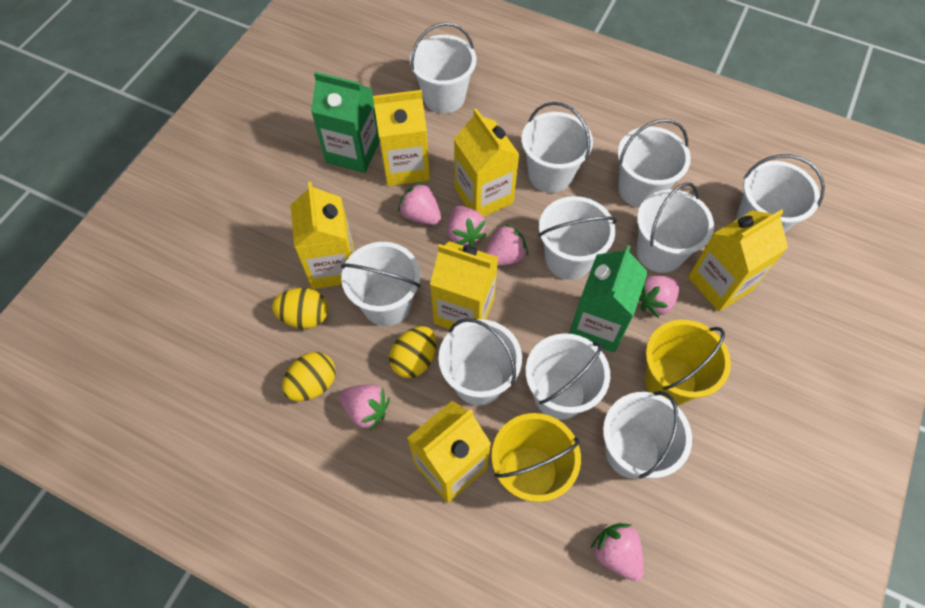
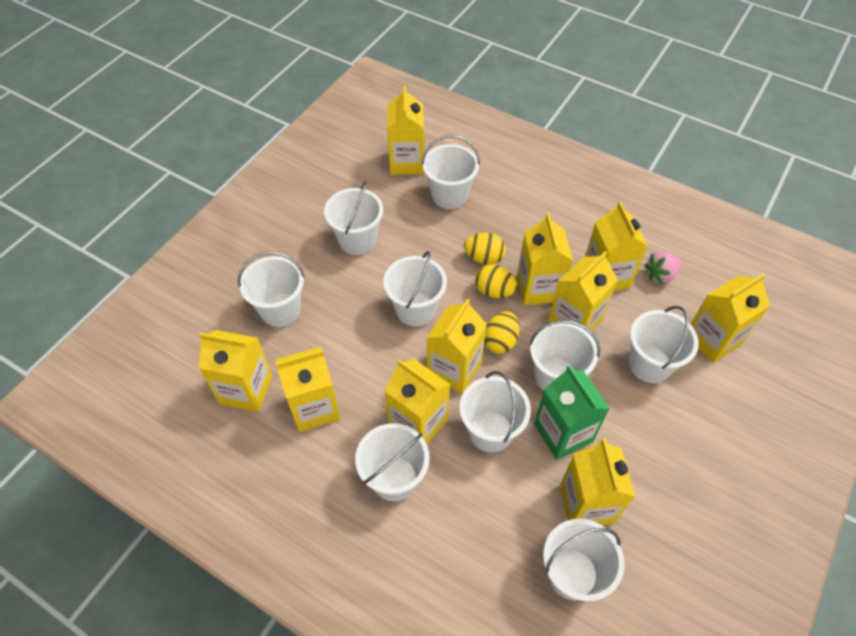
green carton: 2 -> 1
pink strawberry: 6 -> 1
white bucket: 10 -> 9
yellow bucket: 2 -> 0
yellow carton: 6 -> 10

